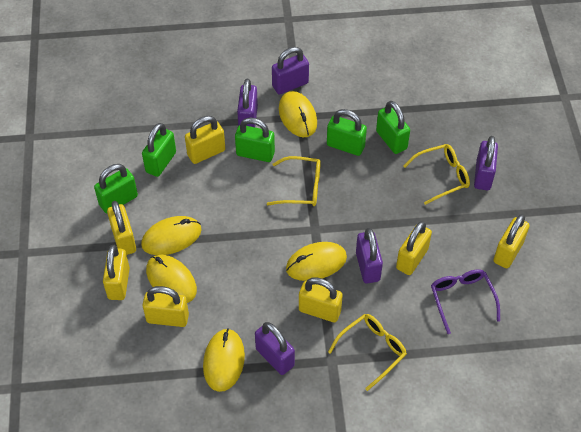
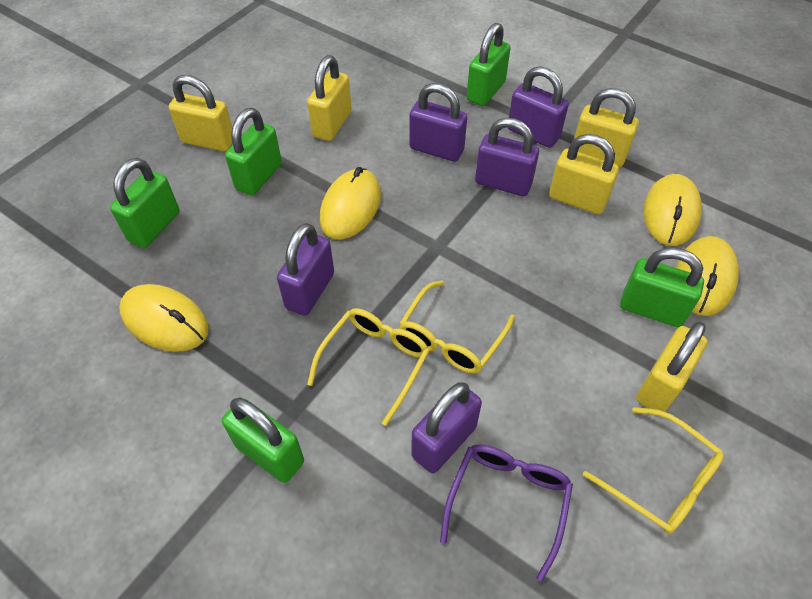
yellow mouse: 5 -> 4
yellow padlock: 7 -> 5

